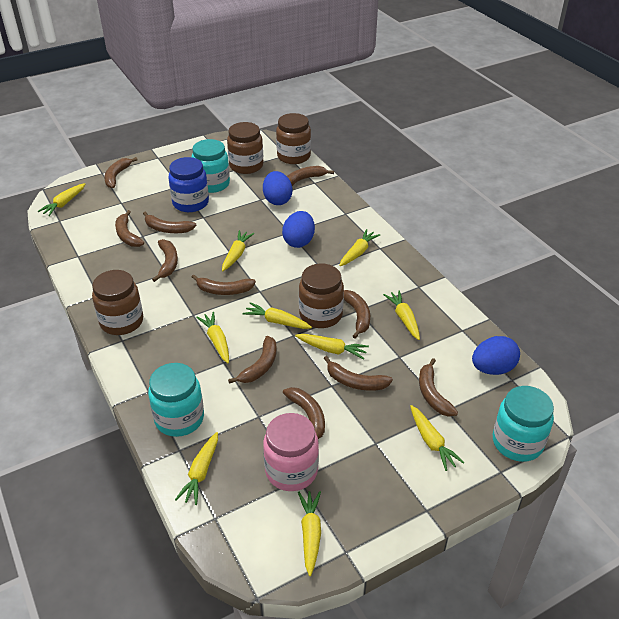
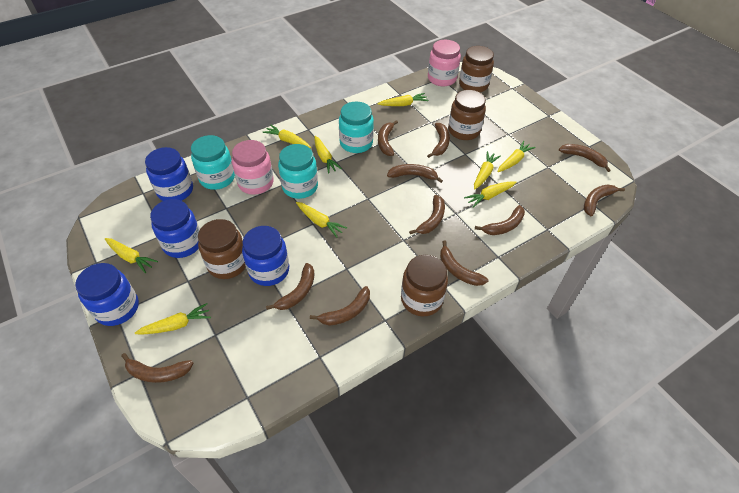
blue egg: 3 -> 0
blue jar: 1 -> 4
pink jar: 1 -> 2
yellow carrot: 10 -> 9

